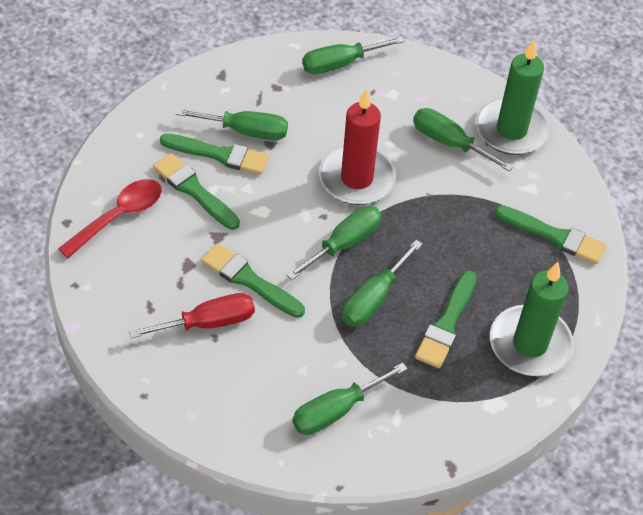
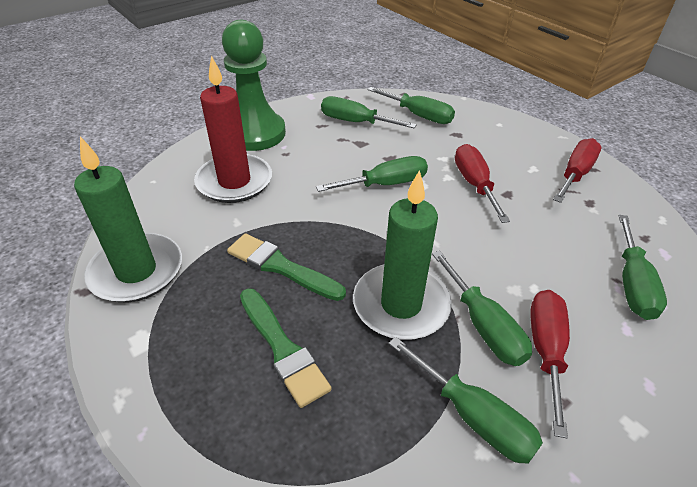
green brush: 5 -> 2
green pawn: 0 -> 1
red screwdriver: 1 -> 3
red spoon: 1 -> 0

